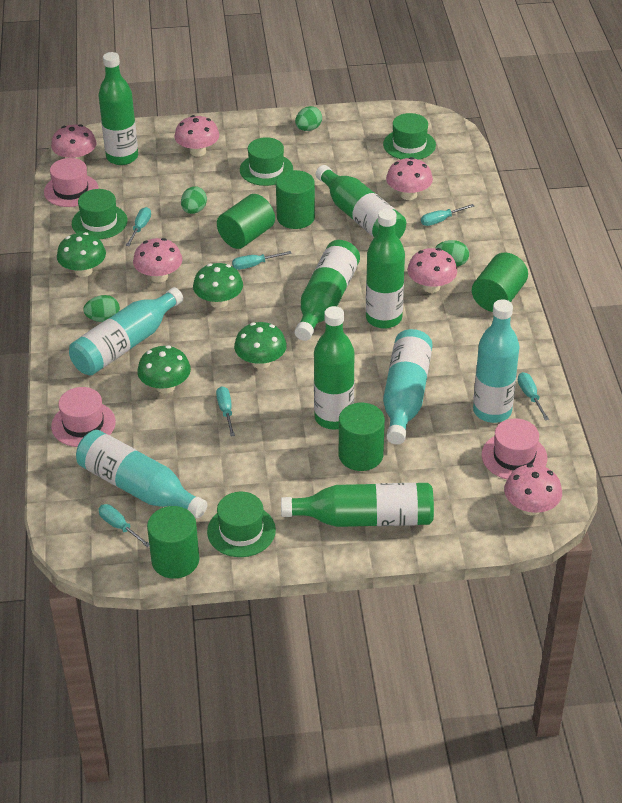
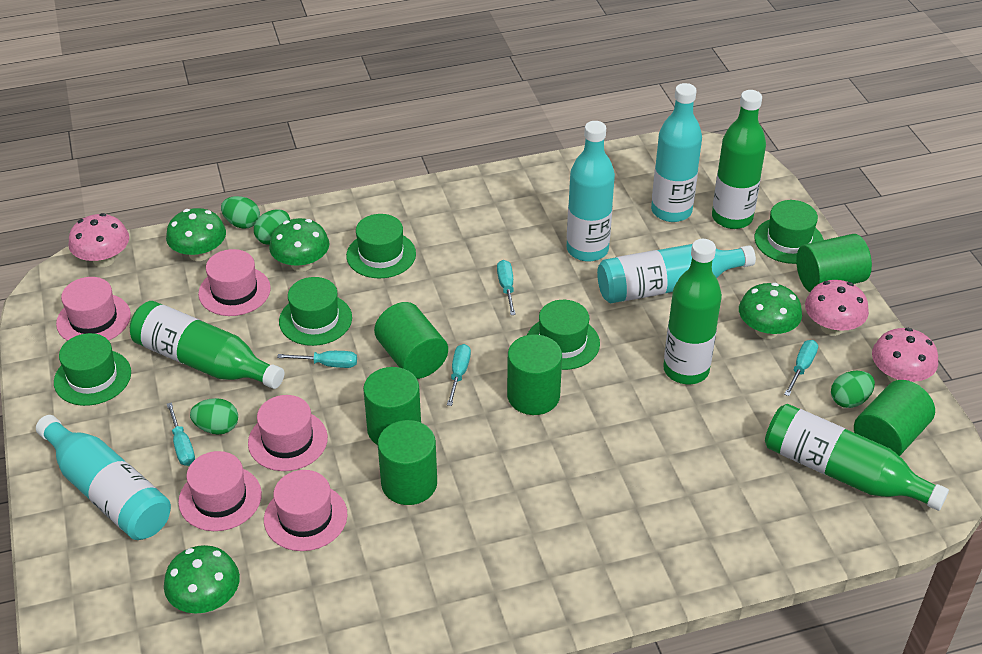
green bottle: 6 -> 4
green cylinder: 5 -> 6
green hat: 4 -> 5
pink hat: 3 -> 5
pink mushroom: 6 -> 3
turquoise screwdriver: 6 -> 5

